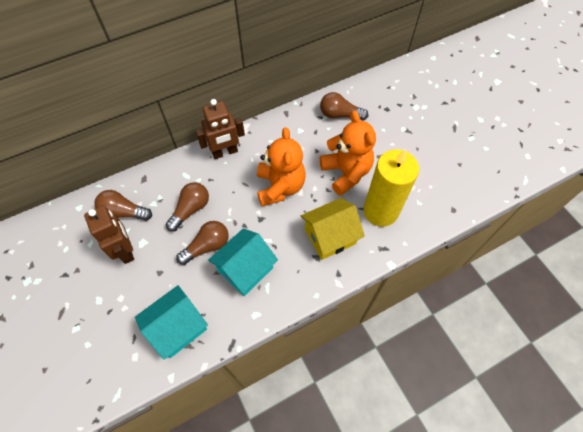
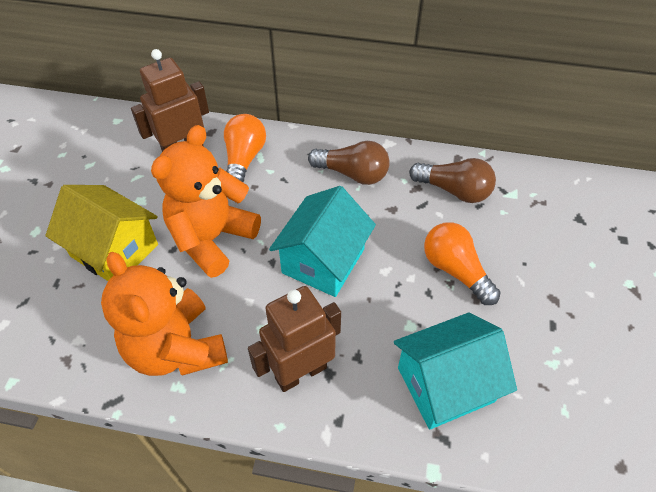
brown light bulb: 4 -> 2
orange light bulb: 0 -> 2
yellow candle: 1 -> 0

